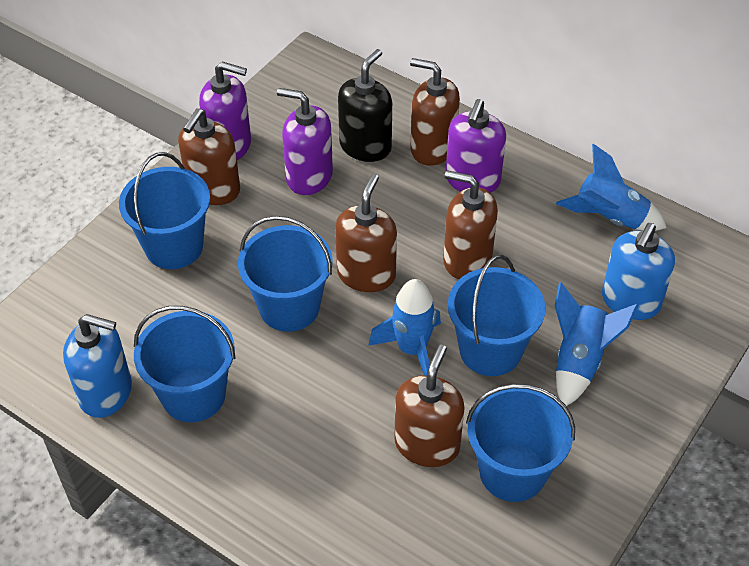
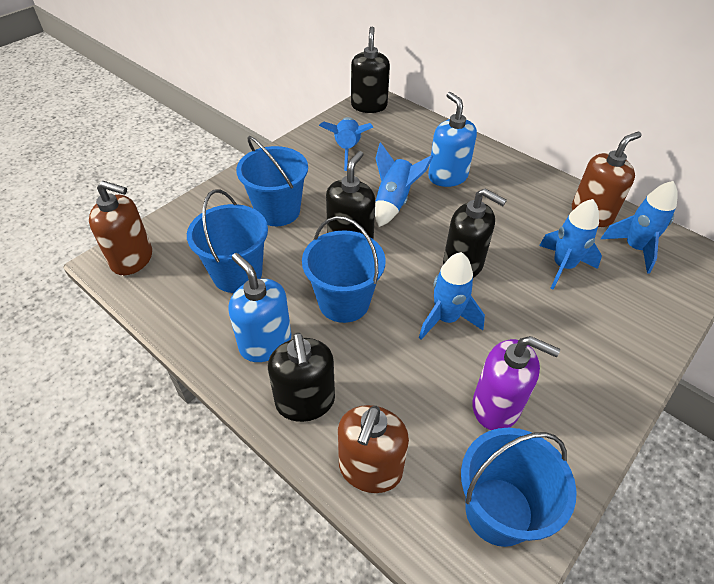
black soap dispenser: 1 -> 4
blue bucket: 5 -> 4
blue rocket: 3 -> 5
brown soap dispenser: 5 -> 3
purple soap dispenser: 3 -> 1

